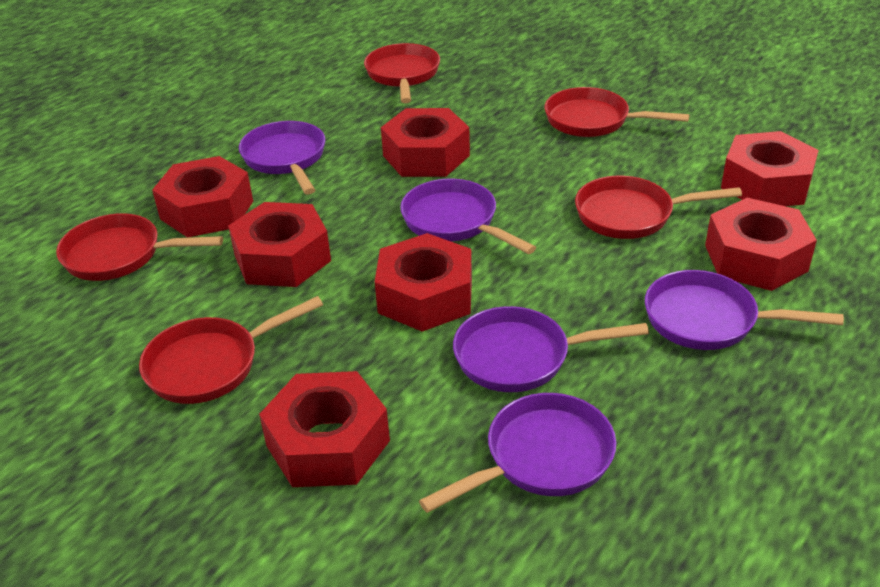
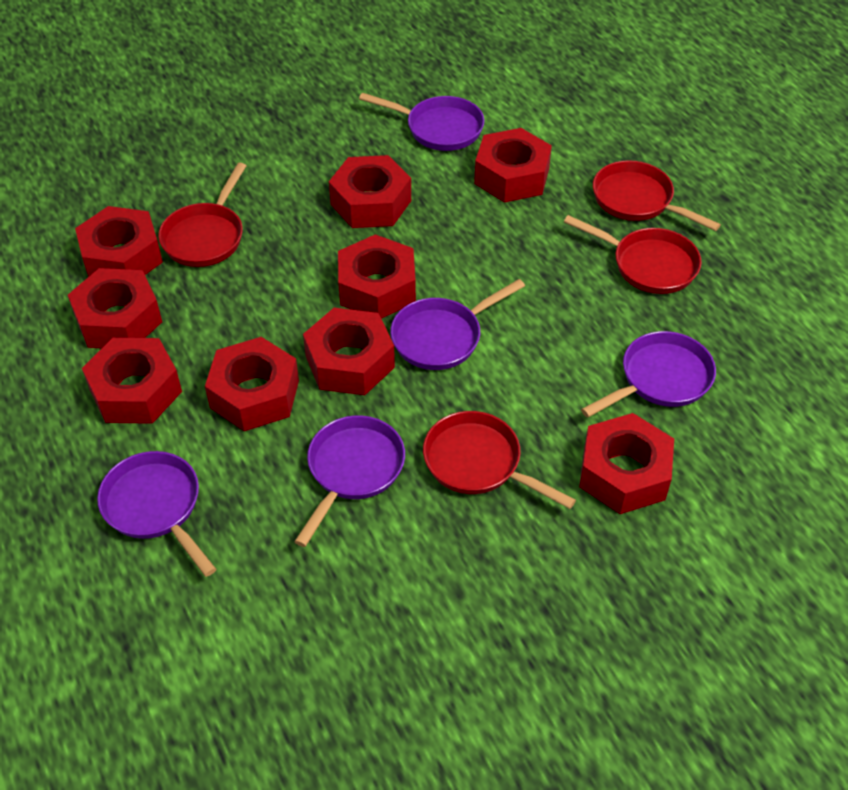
red nut: 7 -> 9
red pan: 5 -> 4

